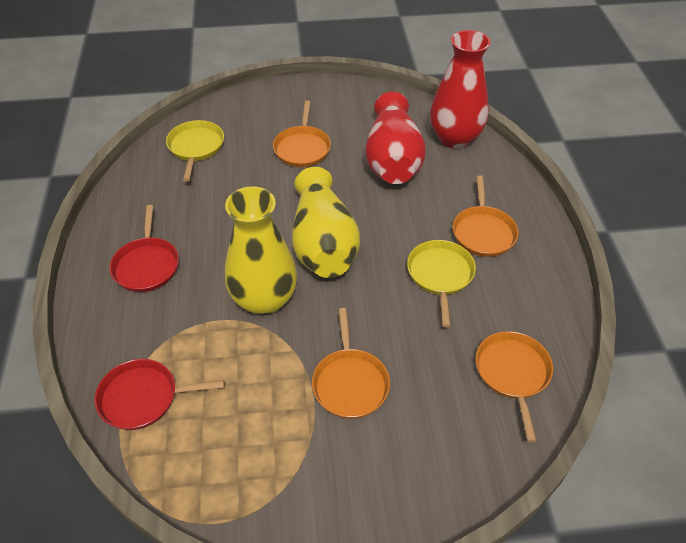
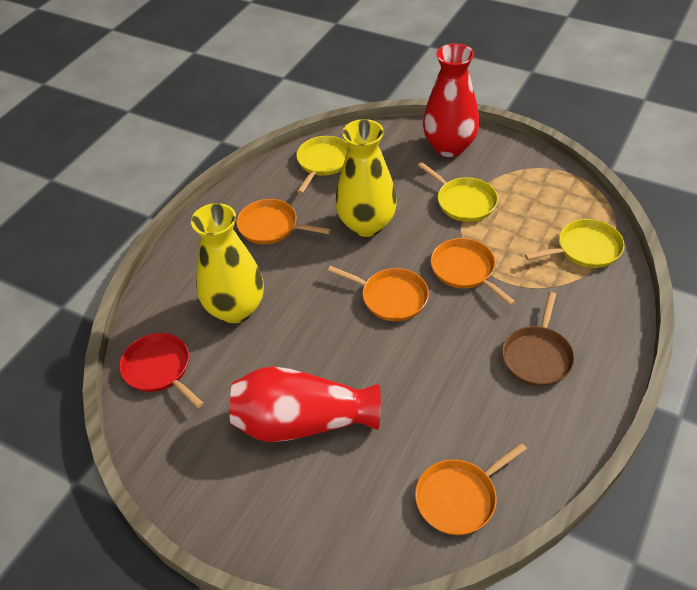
brown pan: 0 -> 1
red pan: 2 -> 1
yellow pan: 2 -> 3

